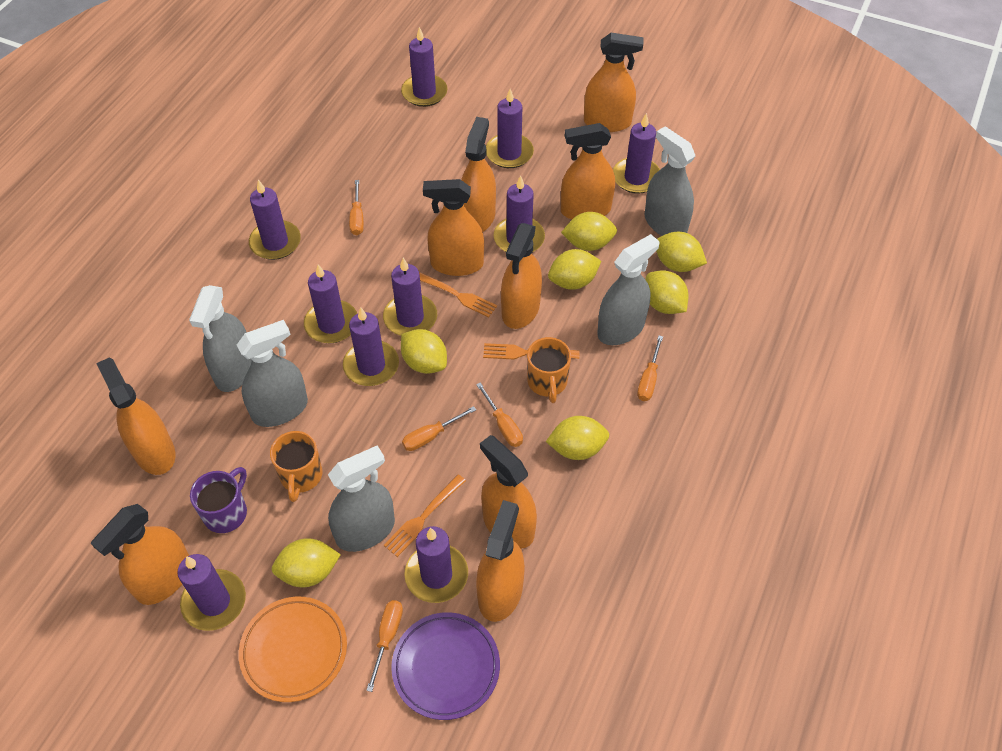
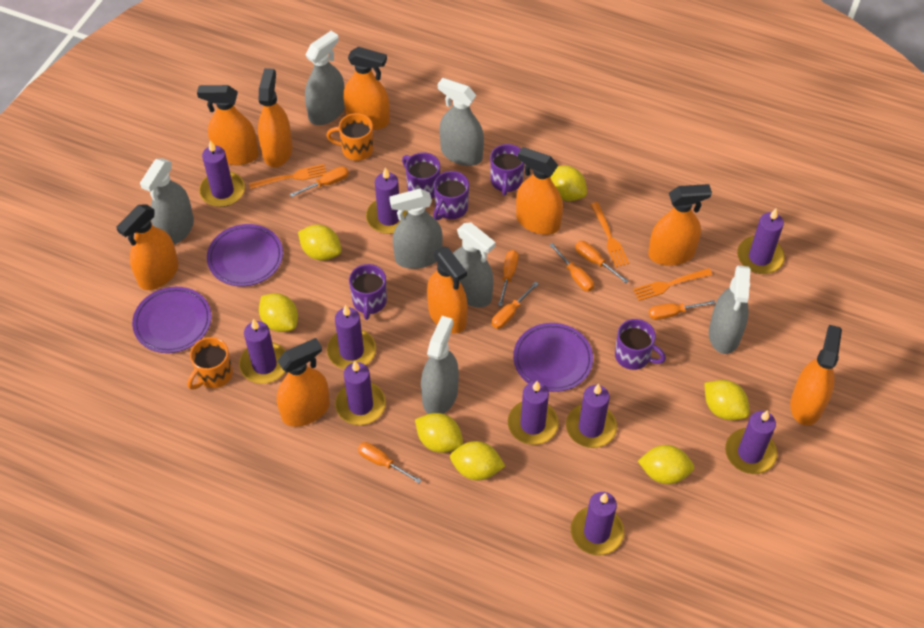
grey spray bottle: 5 -> 7
orange plate: 1 -> 0
orange screwdriver: 5 -> 7
purple mug: 1 -> 5
purple plate: 1 -> 3

